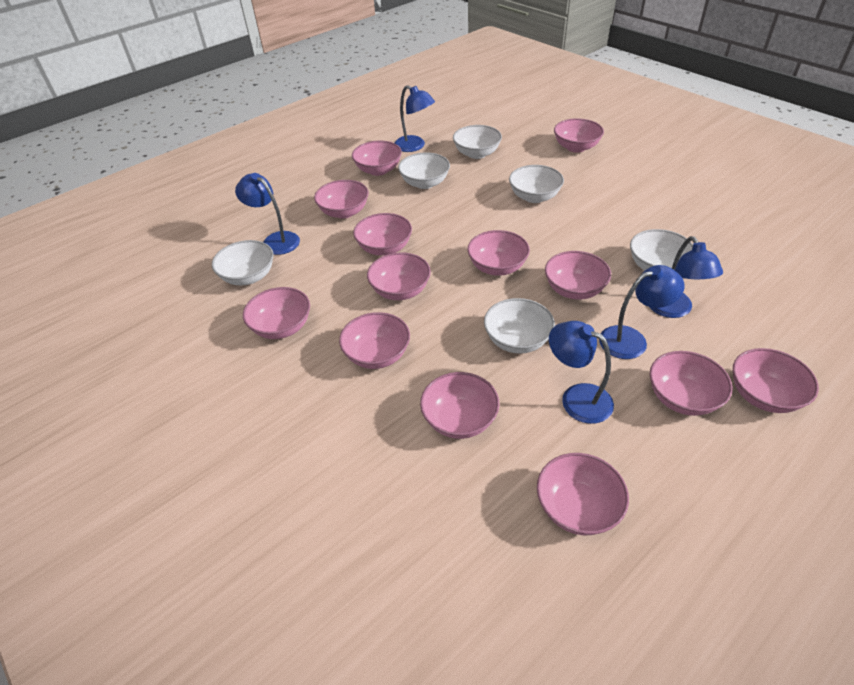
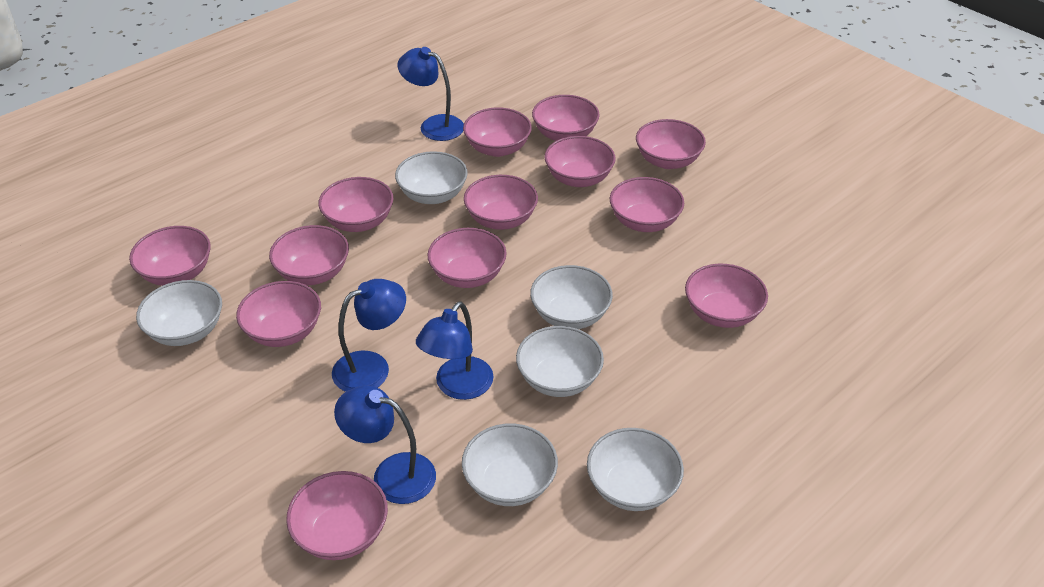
blue lamp: 5 -> 4

